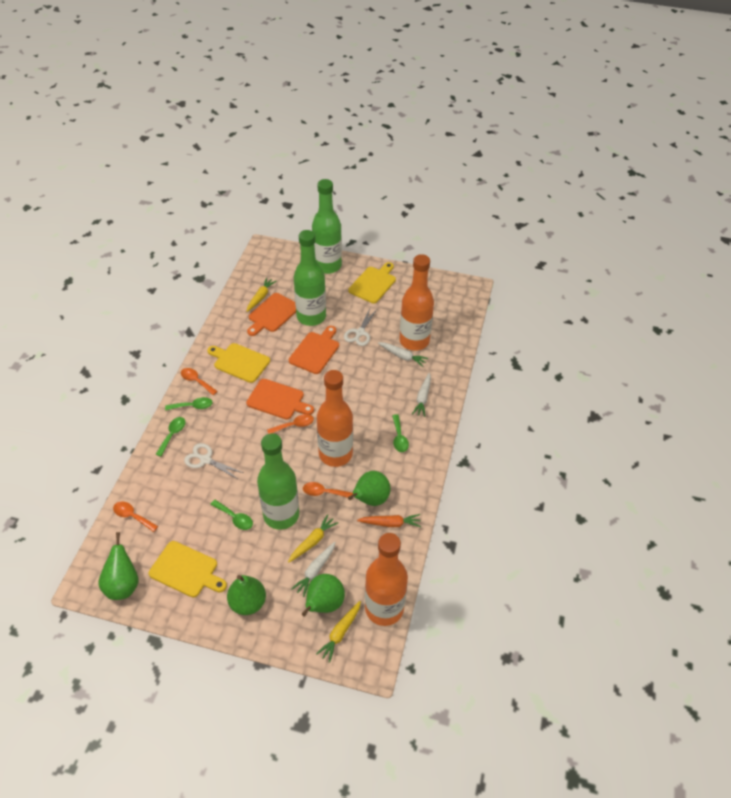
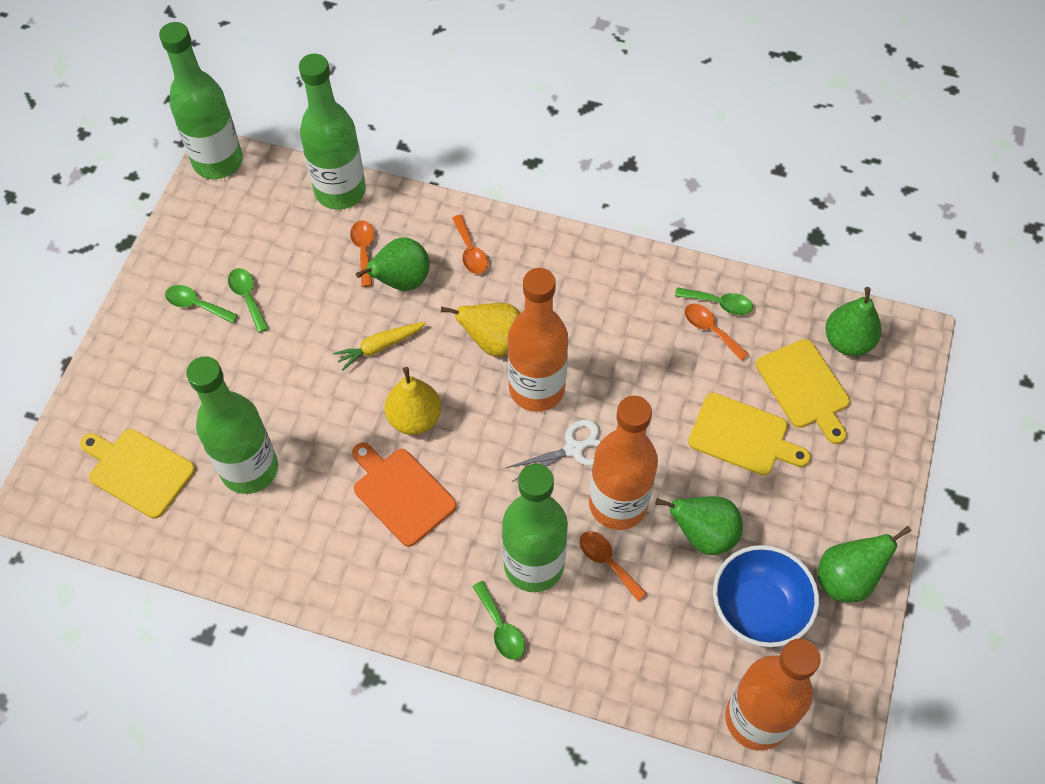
blue bowl: 0 -> 1
green bottle: 3 -> 4
orange carrot: 1 -> 0
orange cutting board: 3 -> 1
white carrot: 3 -> 0
white scissors: 2 -> 1
yellow carrot: 3 -> 1
yellow pear: 0 -> 2

